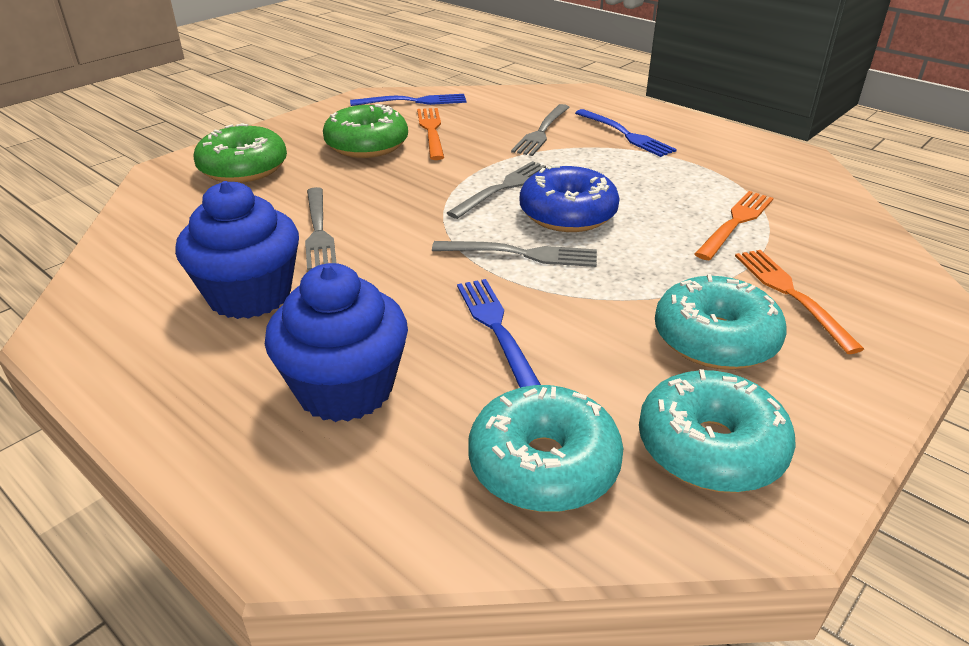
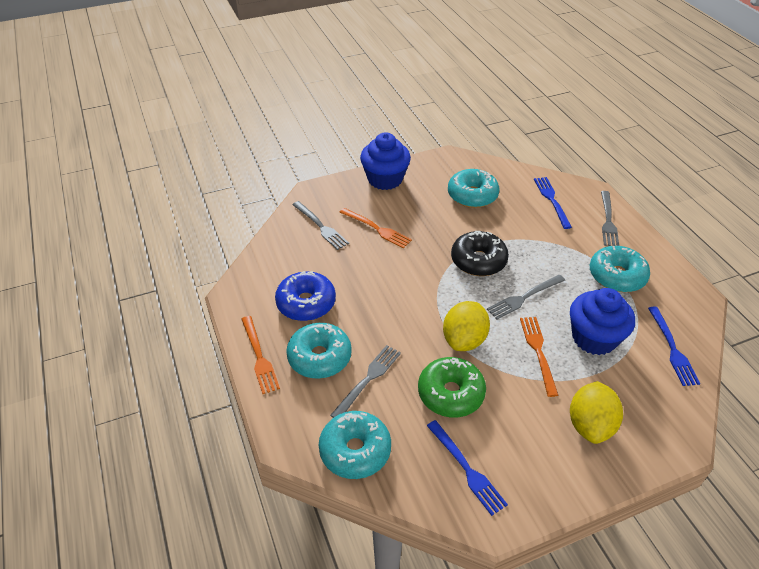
black donut: 0 -> 1
green donut: 2 -> 1
turquoise donut: 3 -> 4
yellow lemon: 0 -> 2

